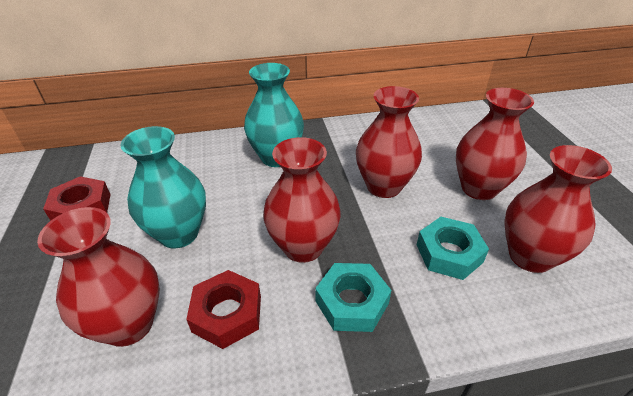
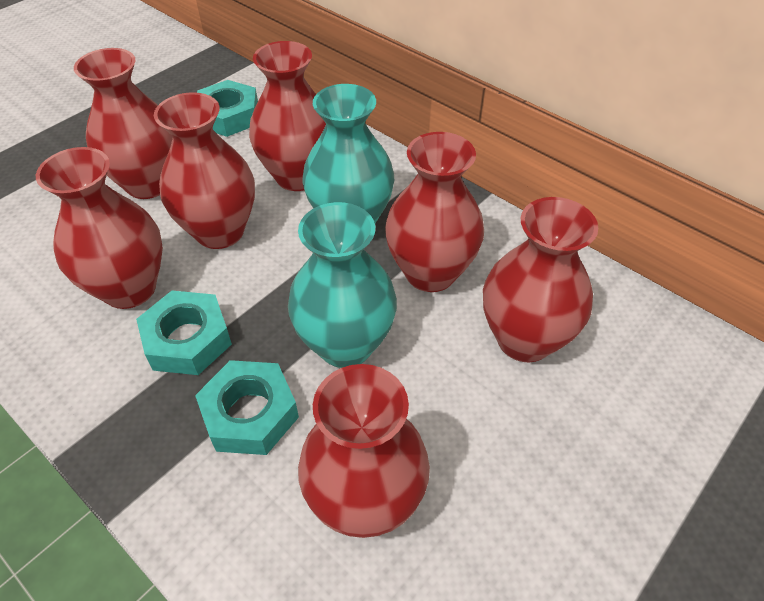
red nut: 2 -> 0
red vase: 5 -> 7
turquoise nut: 2 -> 3

